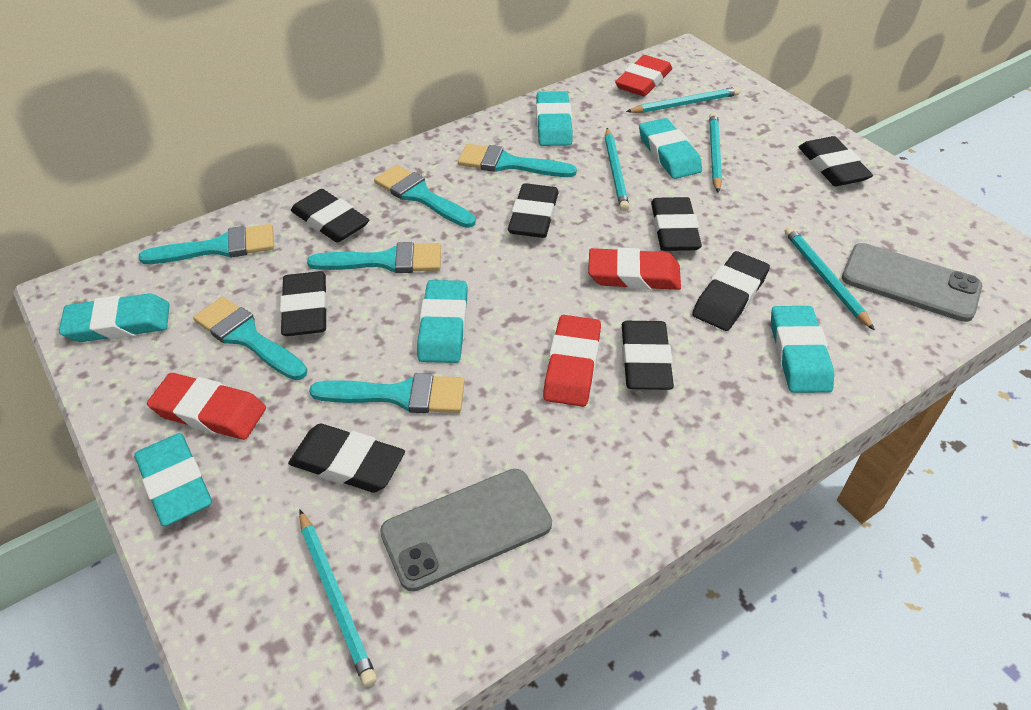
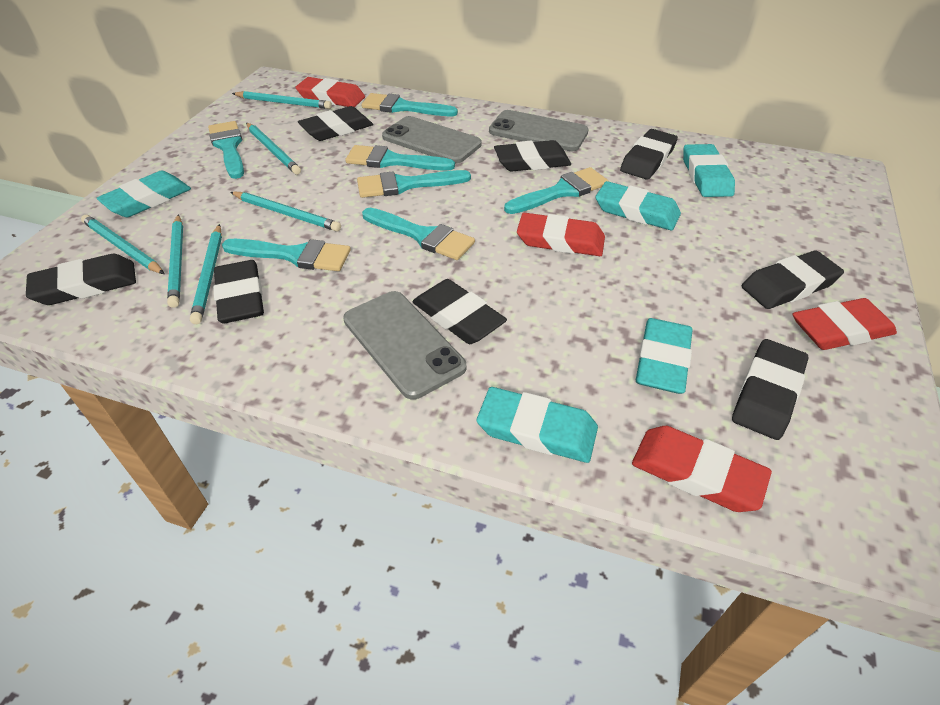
grey phone: 2 -> 3
turquoise brush: 6 -> 7
turquoise eraser: 6 -> 5
turquoise pencil: 5 -> 6

